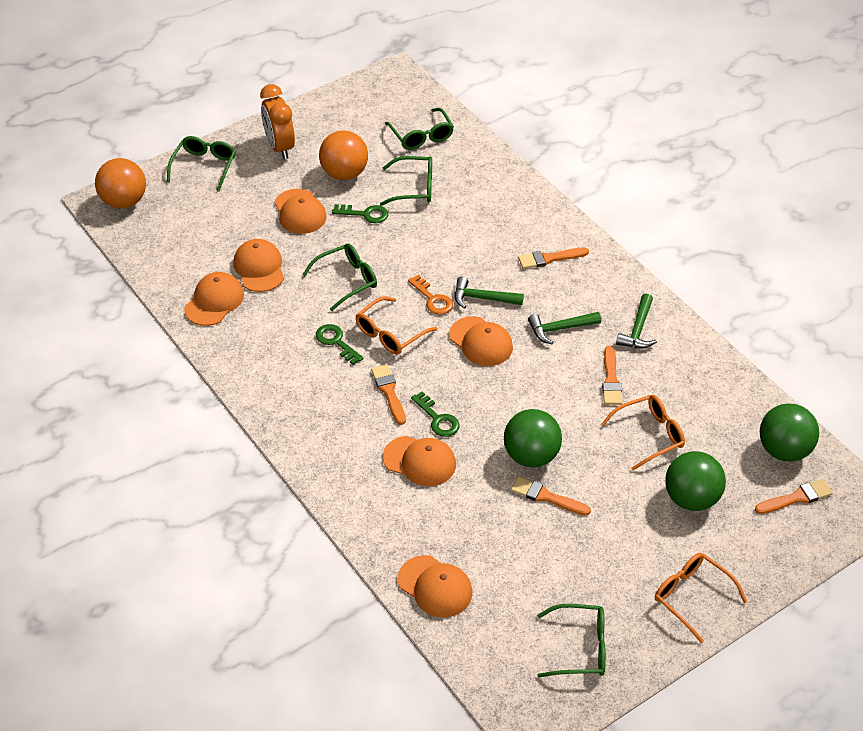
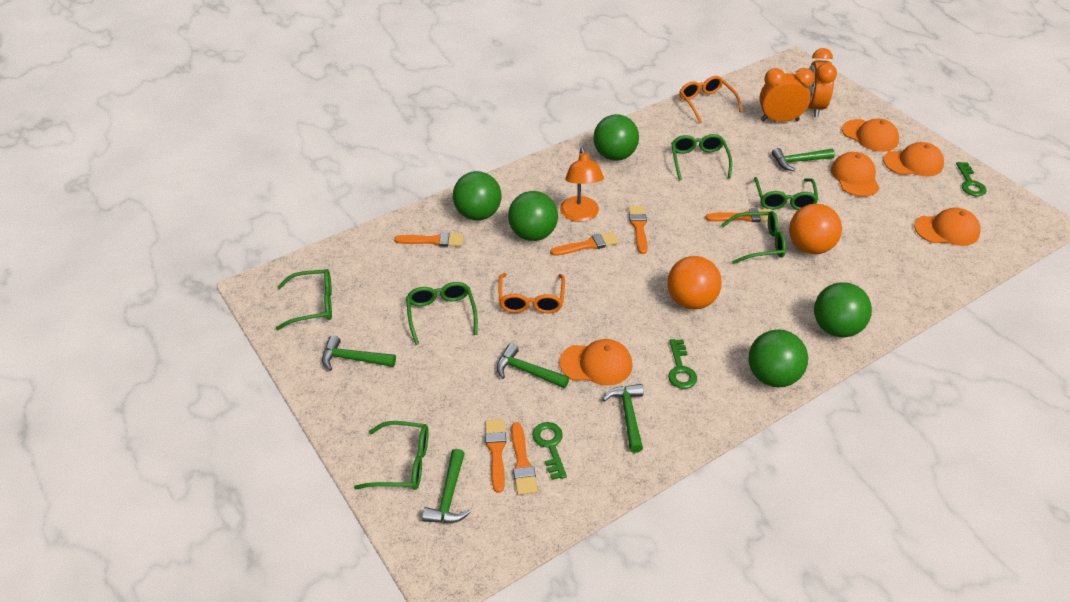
green ball: 3 -> 5
green glasses: 5 -> 6
green hammer: 3 -> 5
orange brush: 5 -> 6
orange cap: 6 -> 5
orange clock: 1 -> 2
orange glasses: 3 -> 2
orange key: 1 -> 0
orange lamp: 0 -> 1

